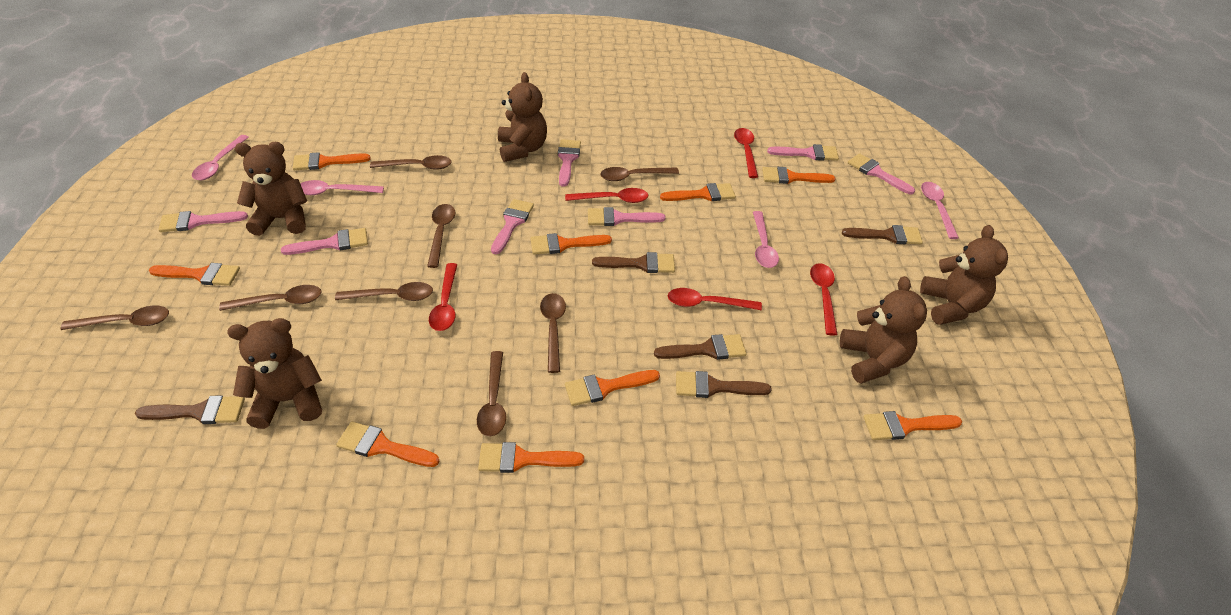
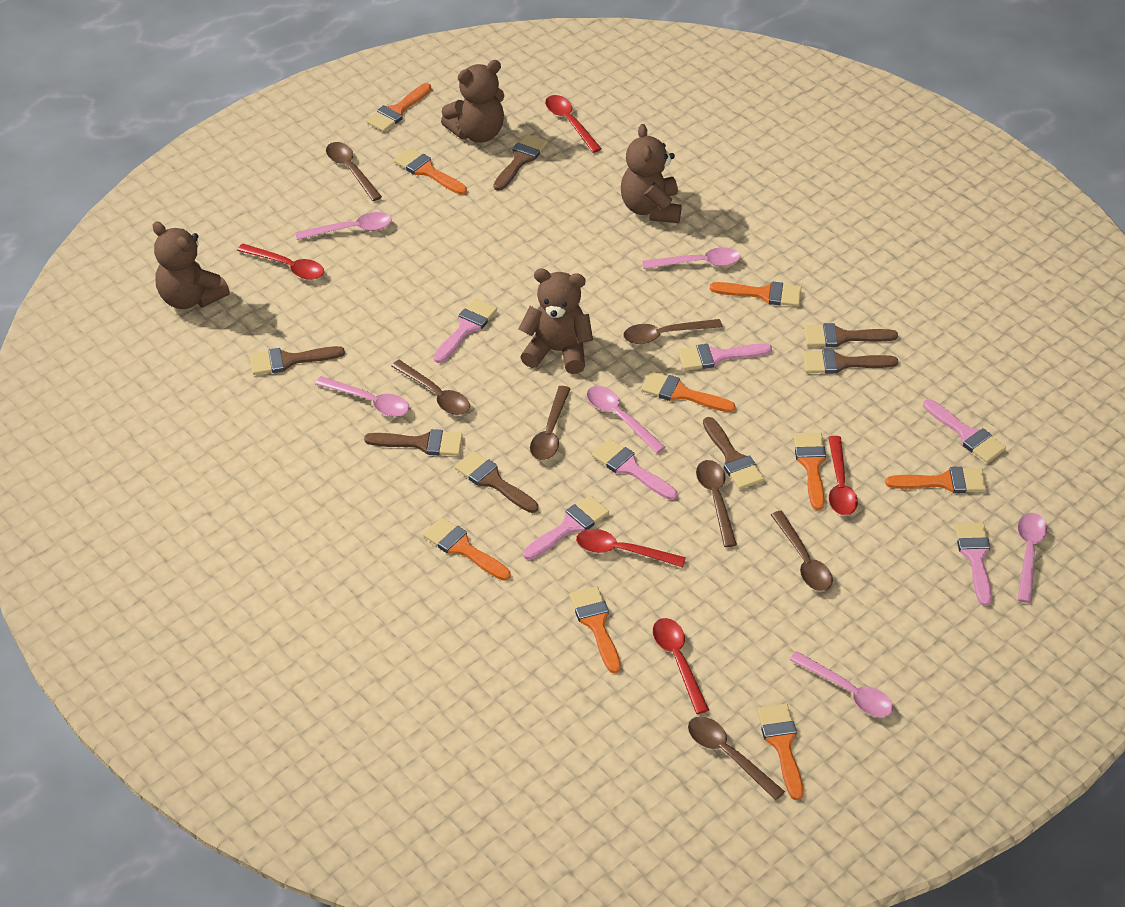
brown brush: 5 -> 7
brown spoon: 8 -> 7
brown teddy bear: 5 -> 4
pink brush: 7 -> 6
pink spoon: 4 -> 6

